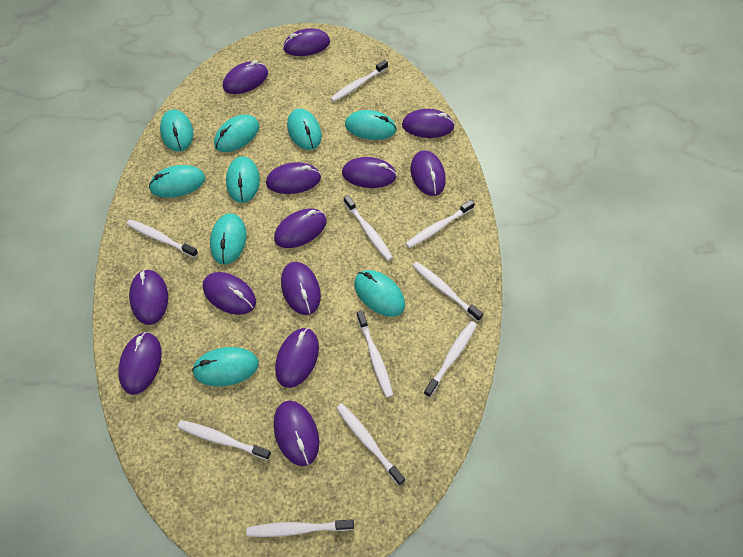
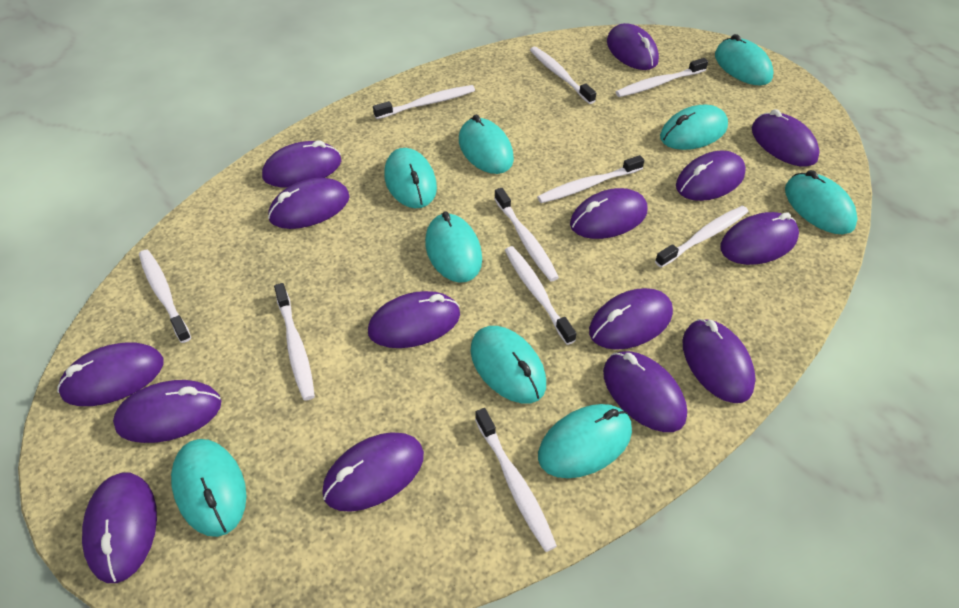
purple mouse: 13 -> 15

